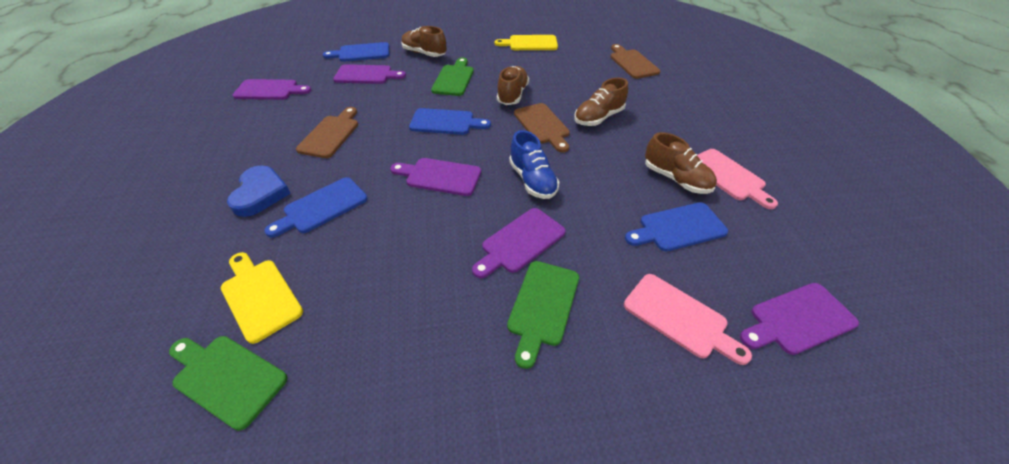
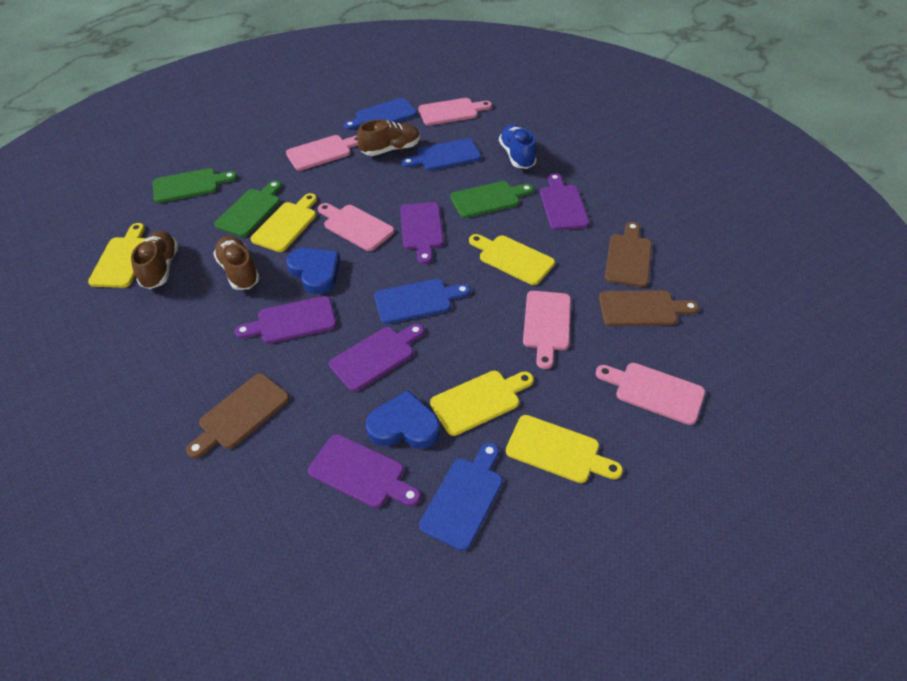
blue heart: 1 -> 2
brown shoe: 4 -> 3
pink cutting board: 2 -> 5
yellow cutting board: 2 -> 5

